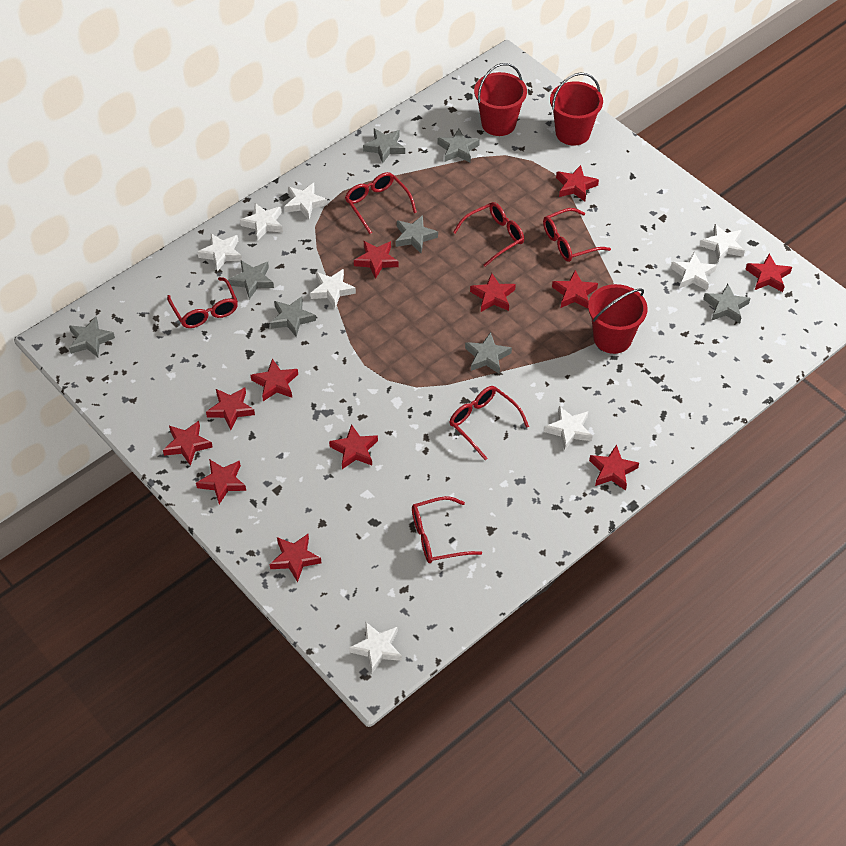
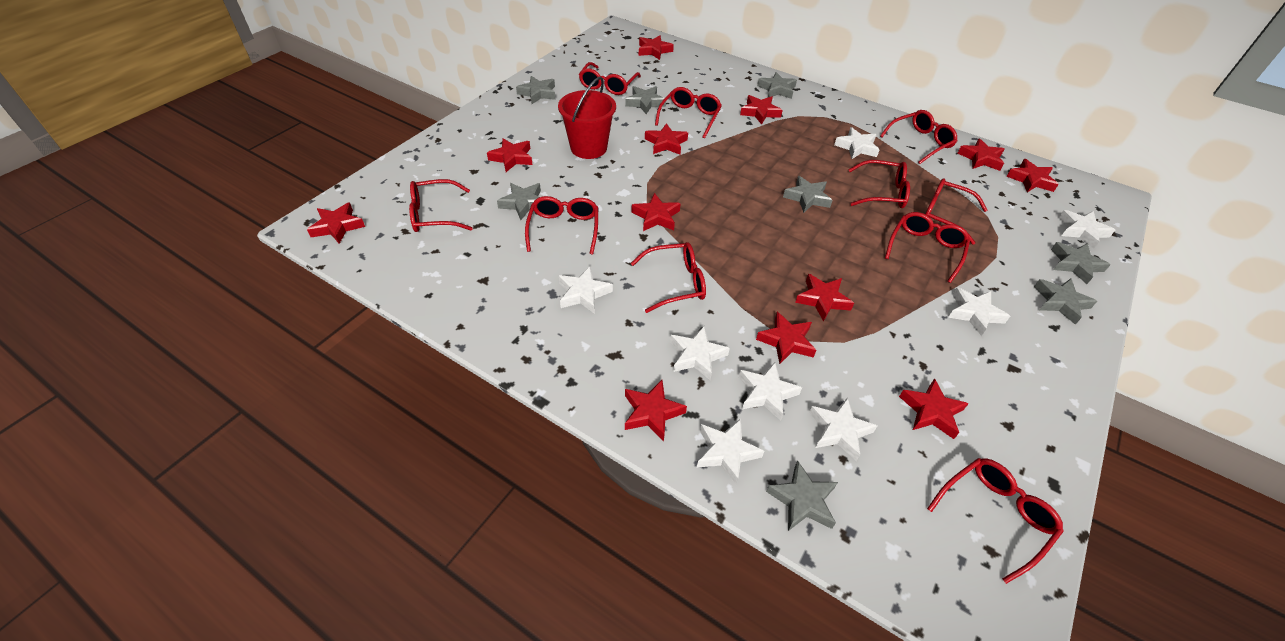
red bucket: 3 -> 1
red glasses: 6 -> 10

